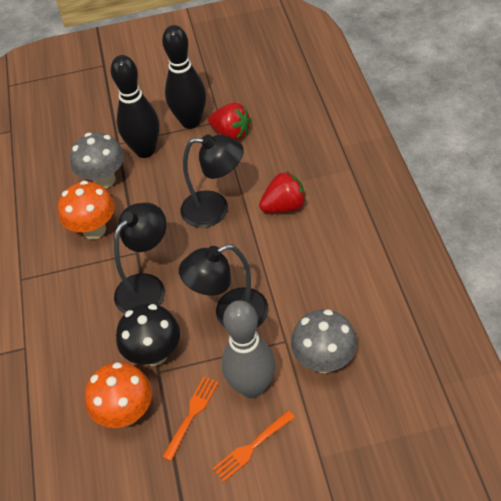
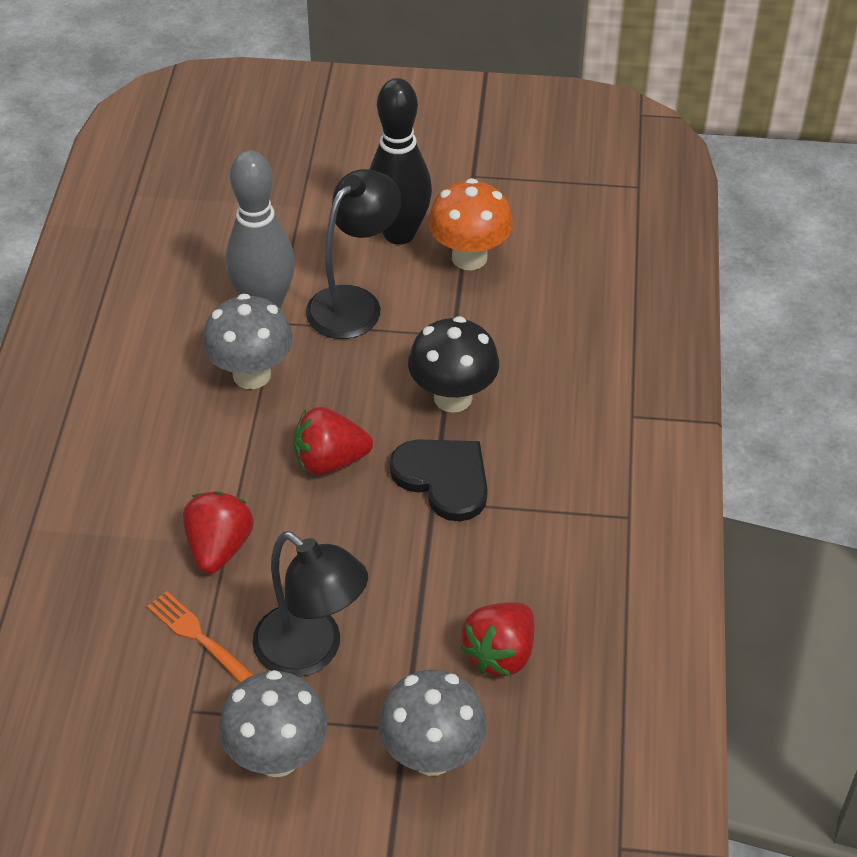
black bowling pin: 2 -> 1
black heart: 0 -> 1
black lamp: 3 -> 2
grey mushroom: 2 -> 3
orange fork: 2 -> 1
orange mushroom: 2 -> 1
red strawberry: 2 -> 3

